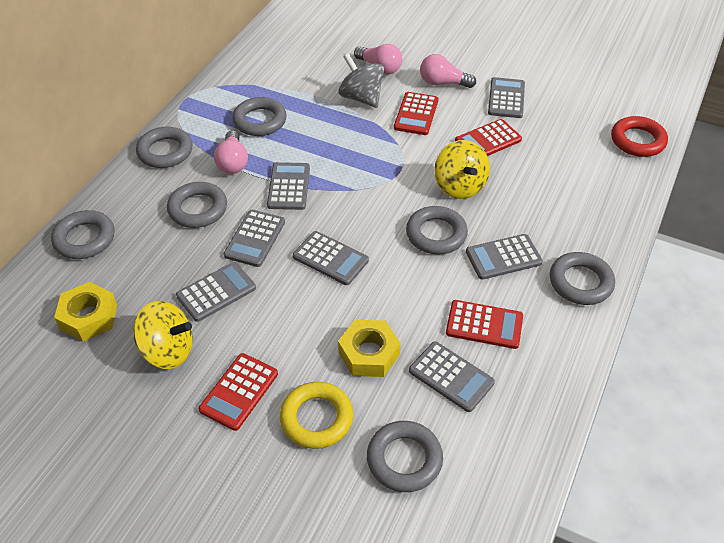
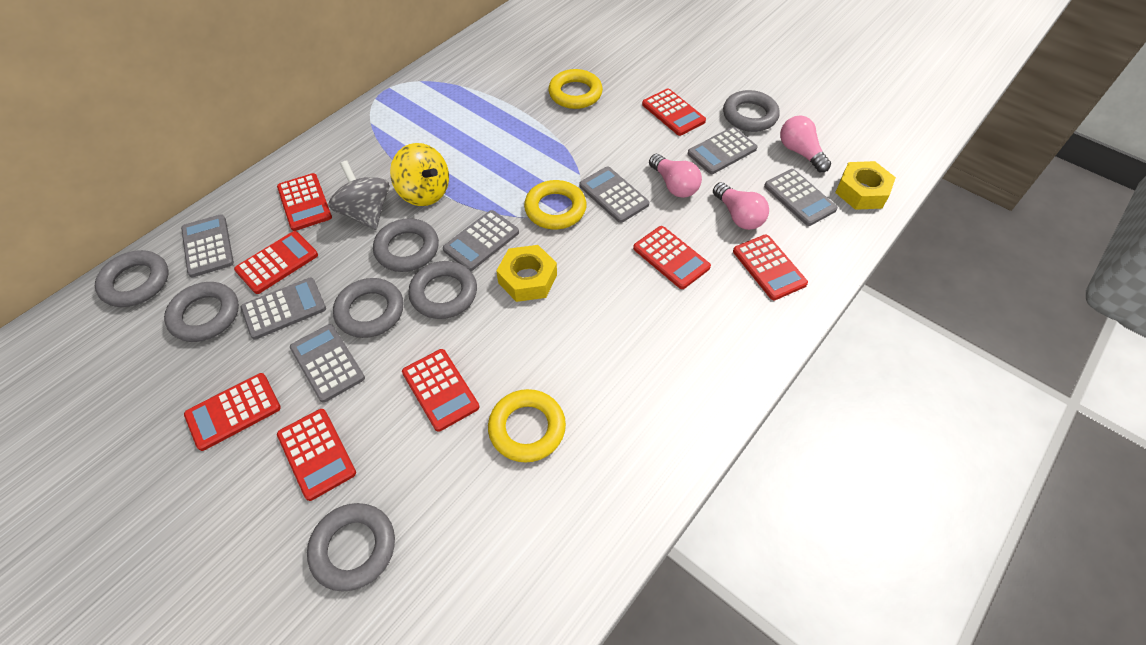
red calculator: 4 -> 8
red ring: 1 -> 0
yellow ring: 1 -> 3
yellow spinning top: 2 -> 1

